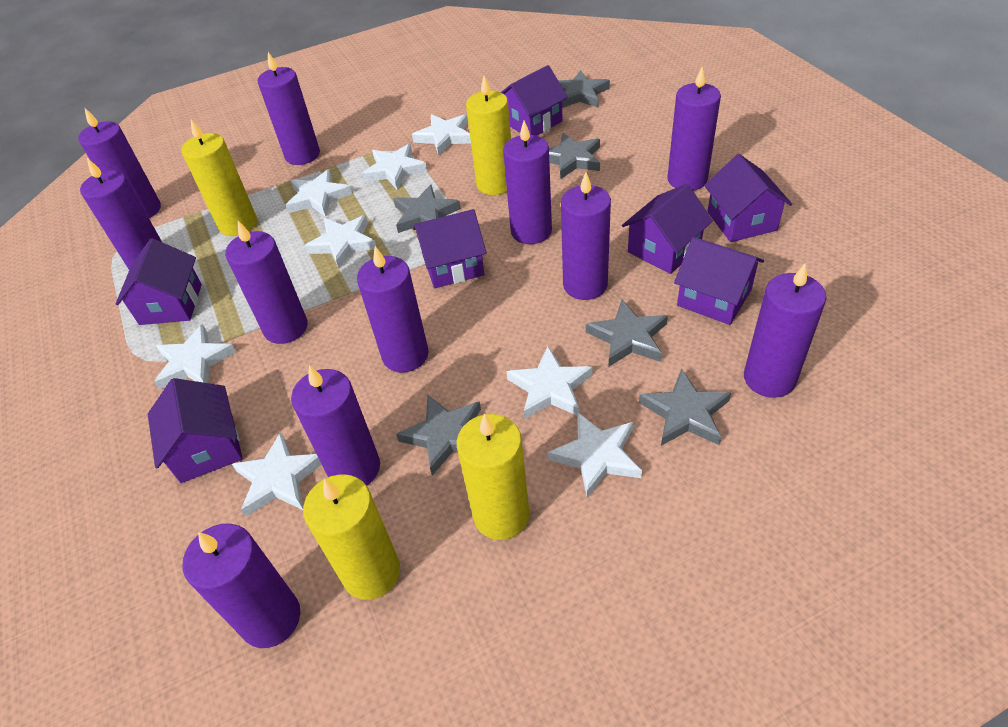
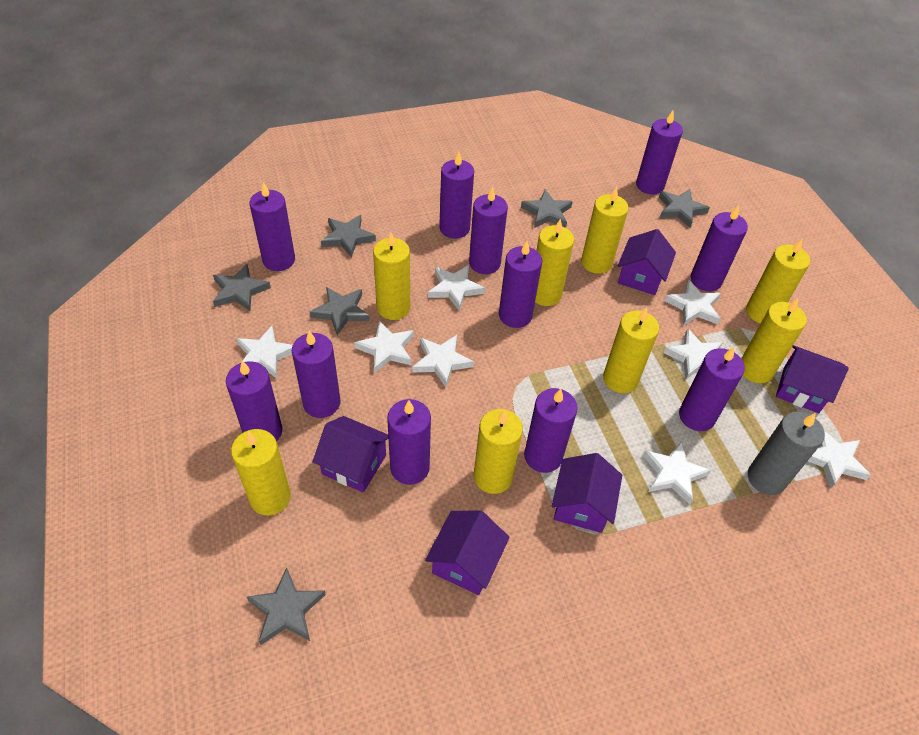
grey candle: 0 -> 1
purple house: 7 -> 5
yellow candle: 4 -> 8

